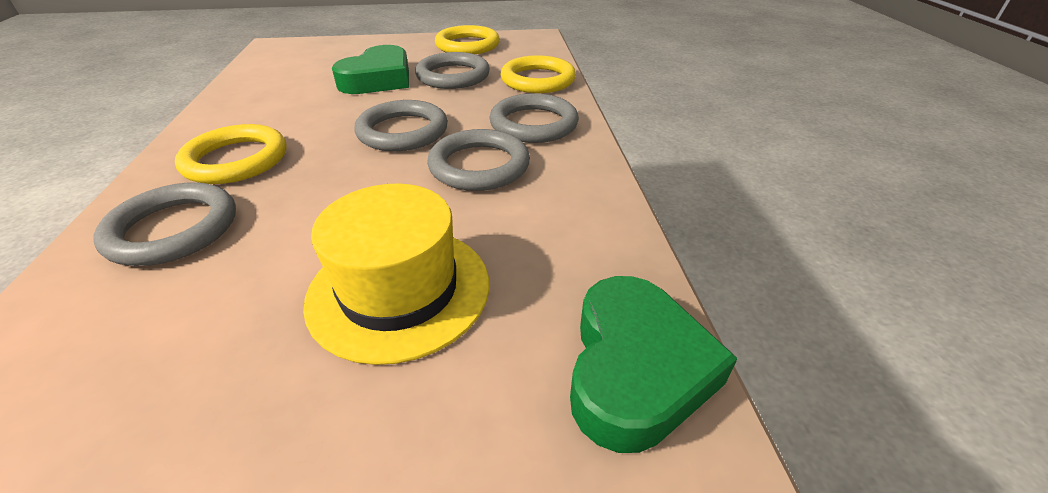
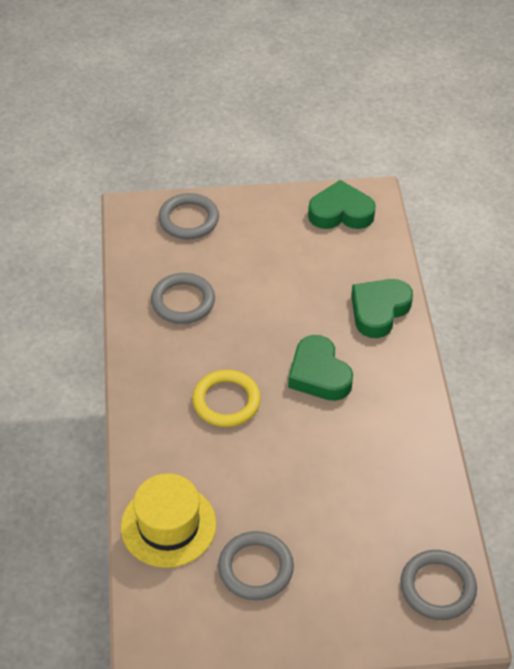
green heart: 2 -> 3
grey ring: 5 -> 4
yellow ring: 3 -> 1

